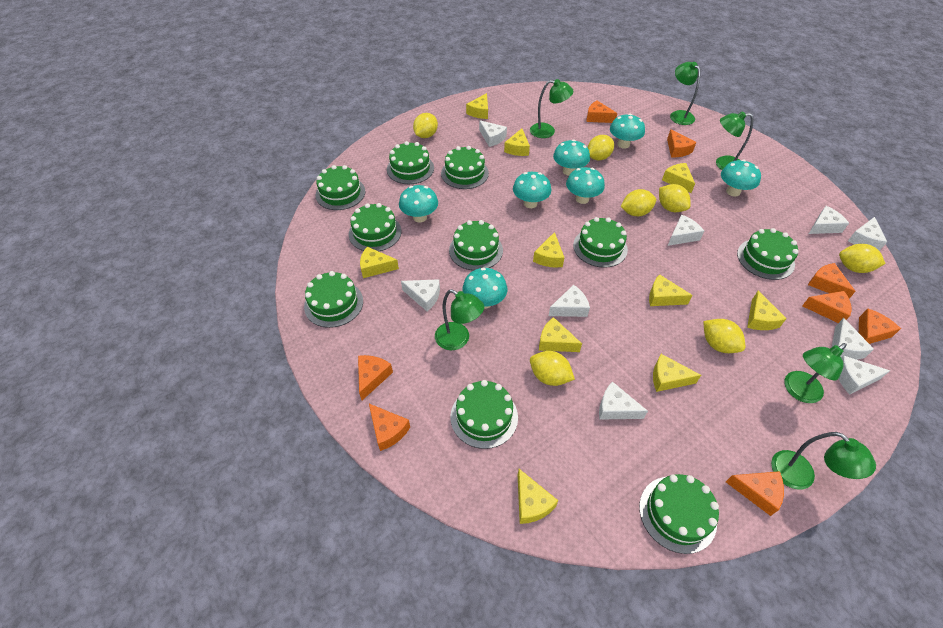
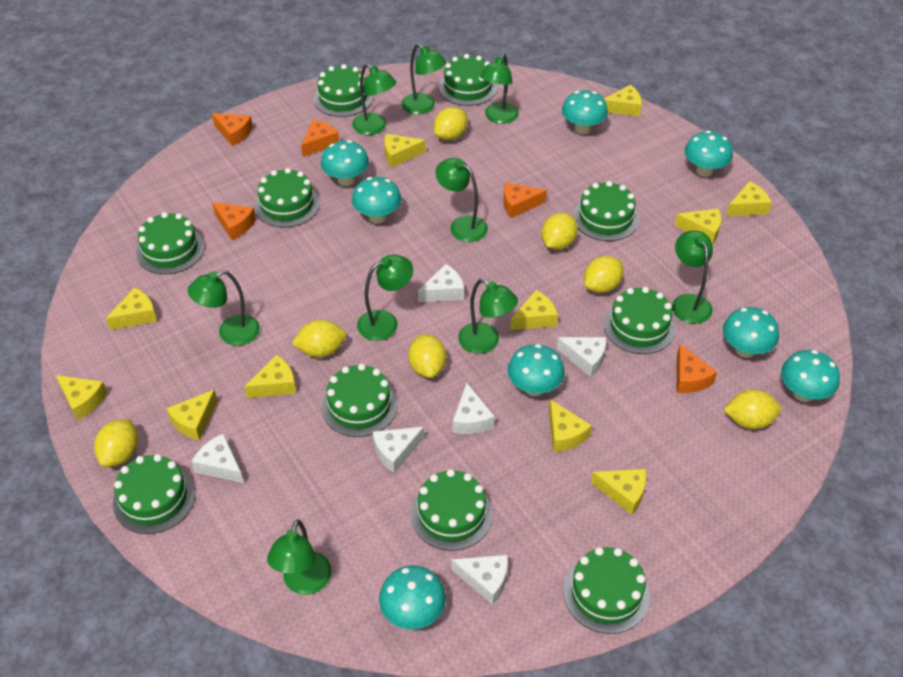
green lamp: 6 -> 9
orange cheese: 8 -> 5
turquoise mushroom: 7 -> 8
white cheese: 9 -> 6
yellow cheese: 10 -> 11

